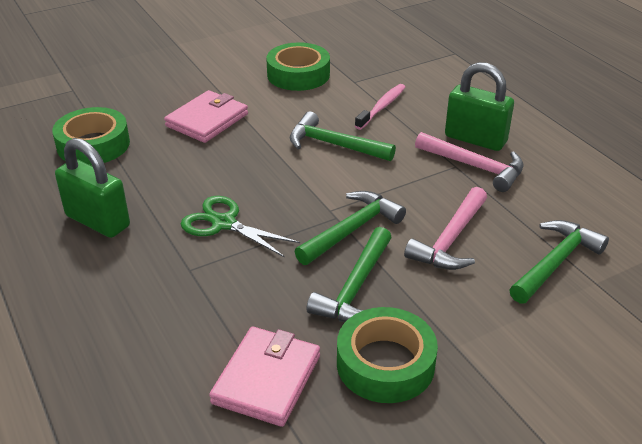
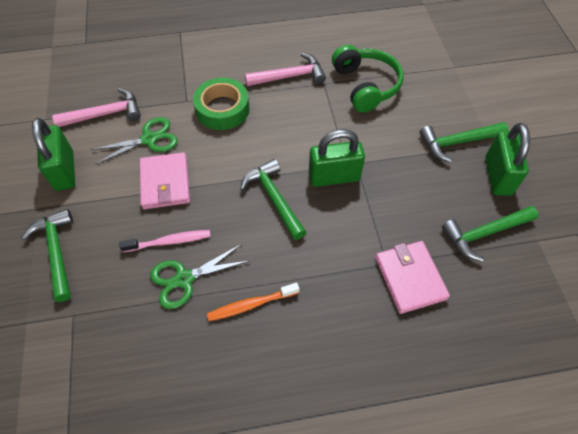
green headphones: 0 -> 1
green padlock: 2 -> 3
green scissors: 1 -> 2
green tape: 3 -> 1
orange toothbrush: 0 -> 1

